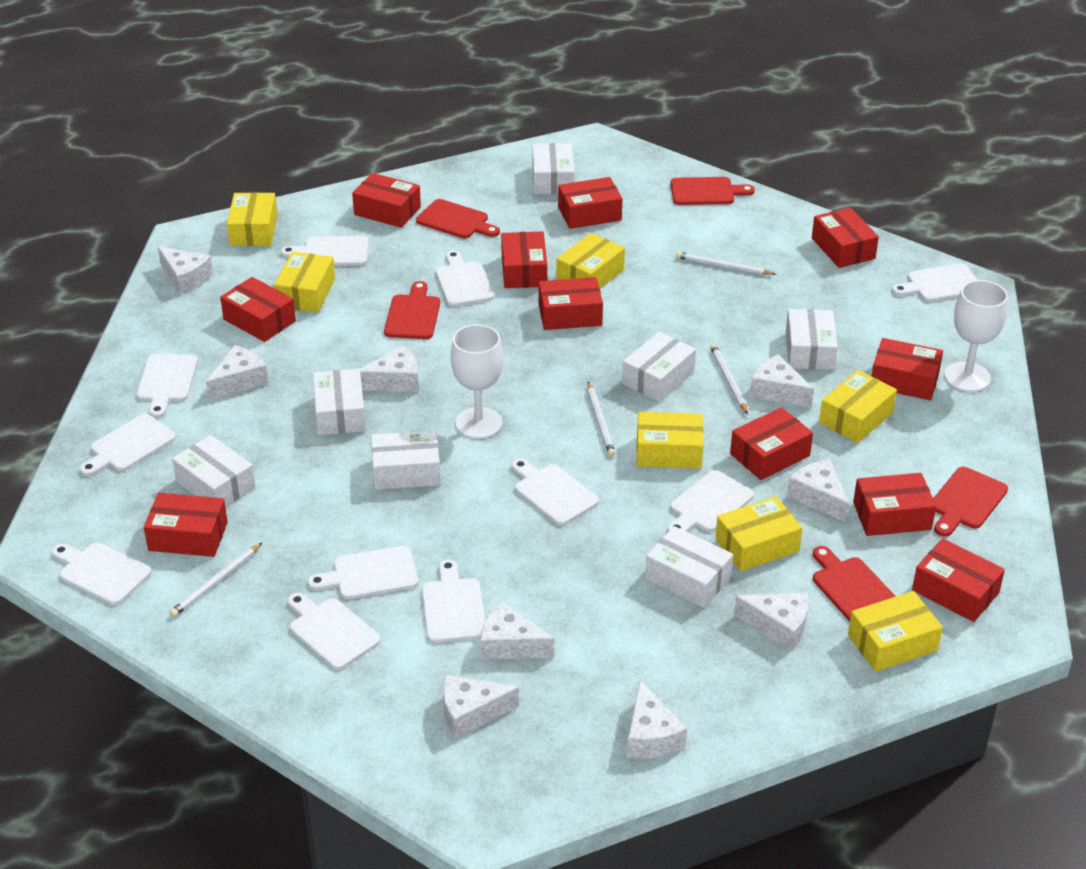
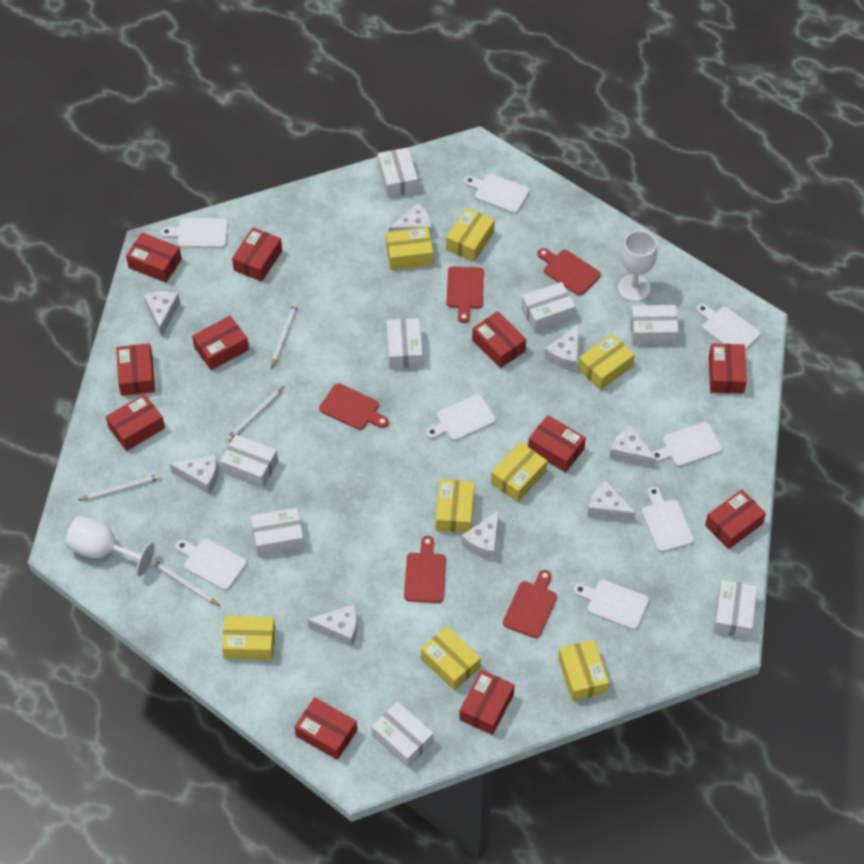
white box: 7 -> 8
white cheese: 9 -> 8
white cutting board: 11 -> 8
yellow box: 7 -> 8

